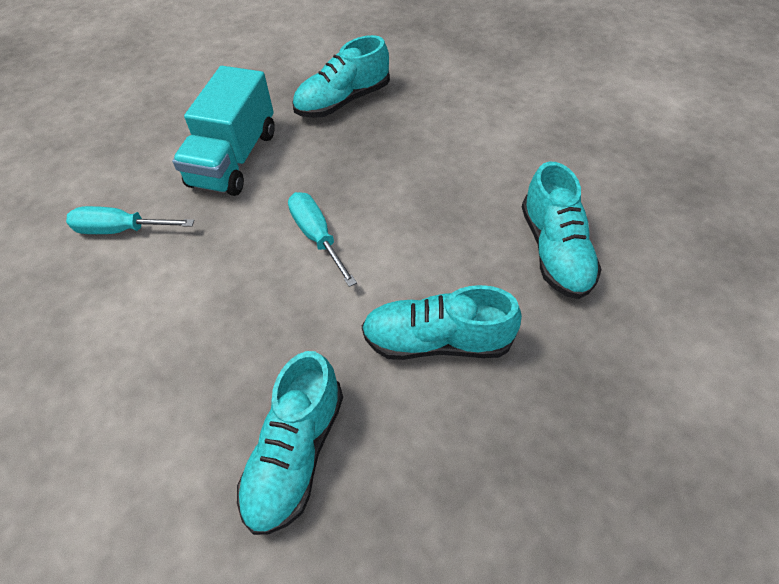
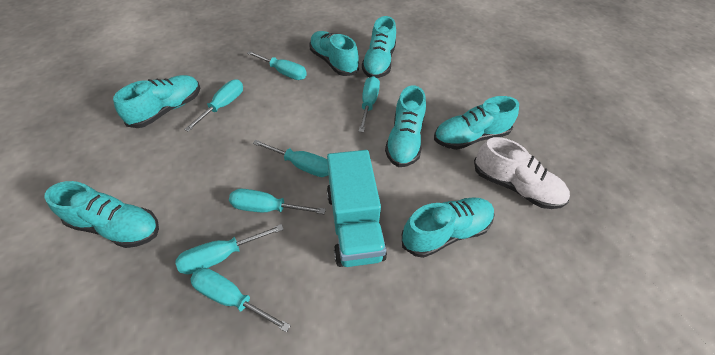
turquoise screwdriver: 2 -> 7
turquoise shoe: 4 -> 7
white shoe: 0 -> 1

